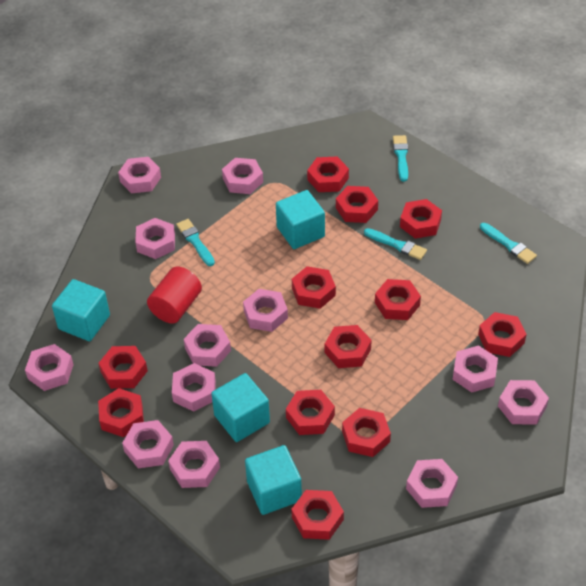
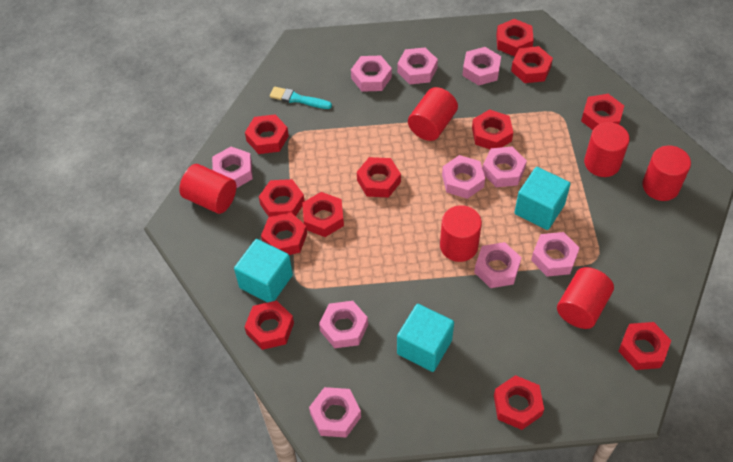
pink nut: 12 -> 10
red cylinder: 1 -> 6
turquoise brush: 4 -> 1
turquoise cube: 4 -> 3

